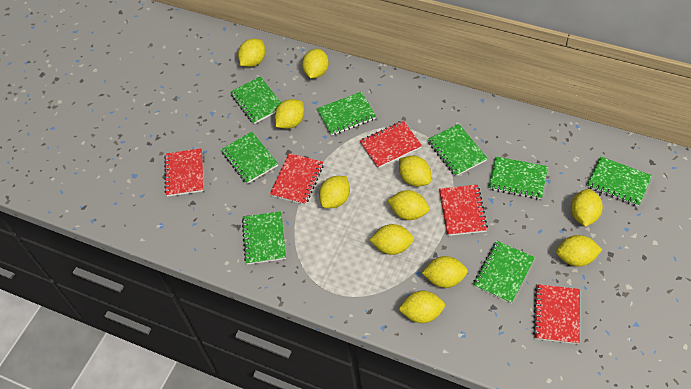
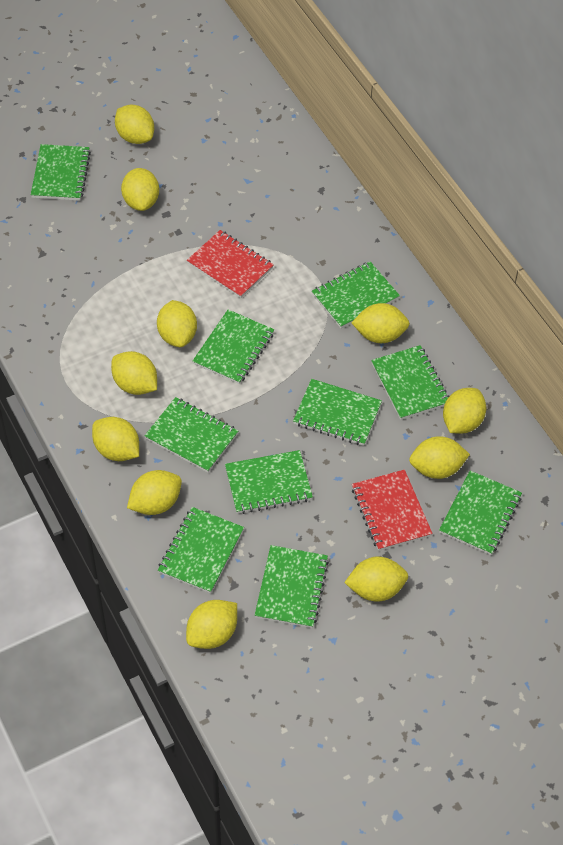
green notebook: 8 -> 10
red notebook: 5 -> 2

